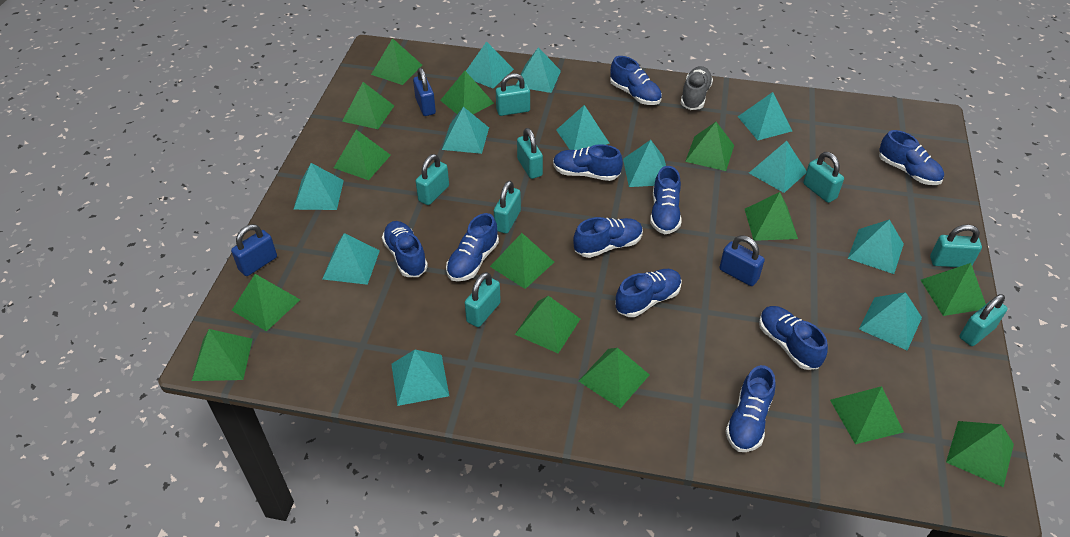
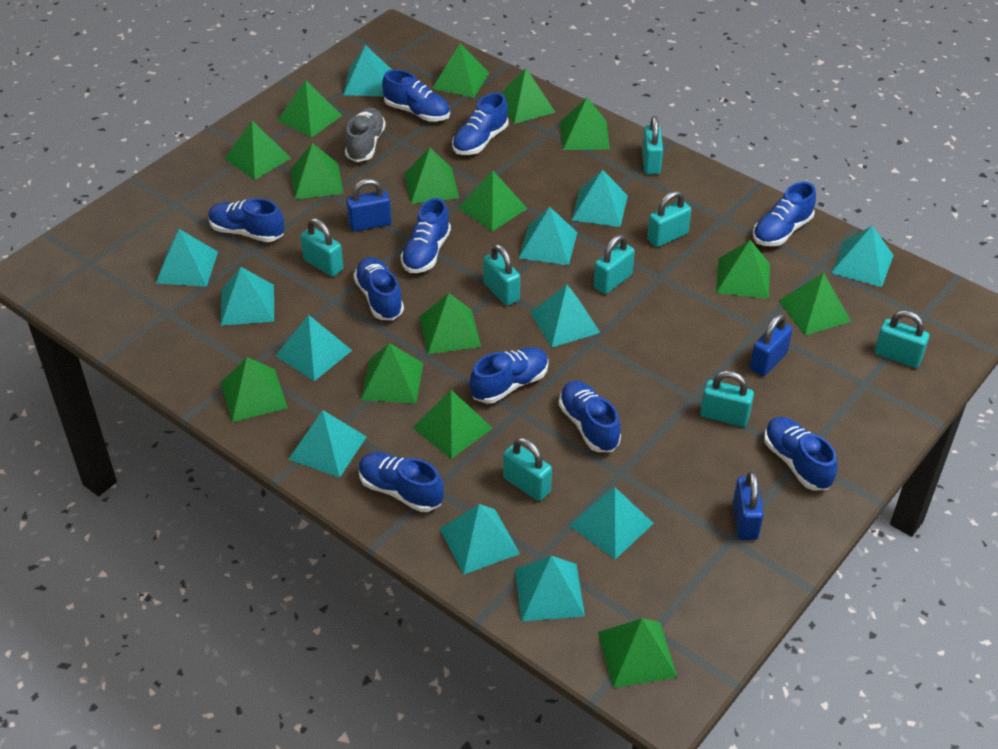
green pyramid: 14 -> 15

